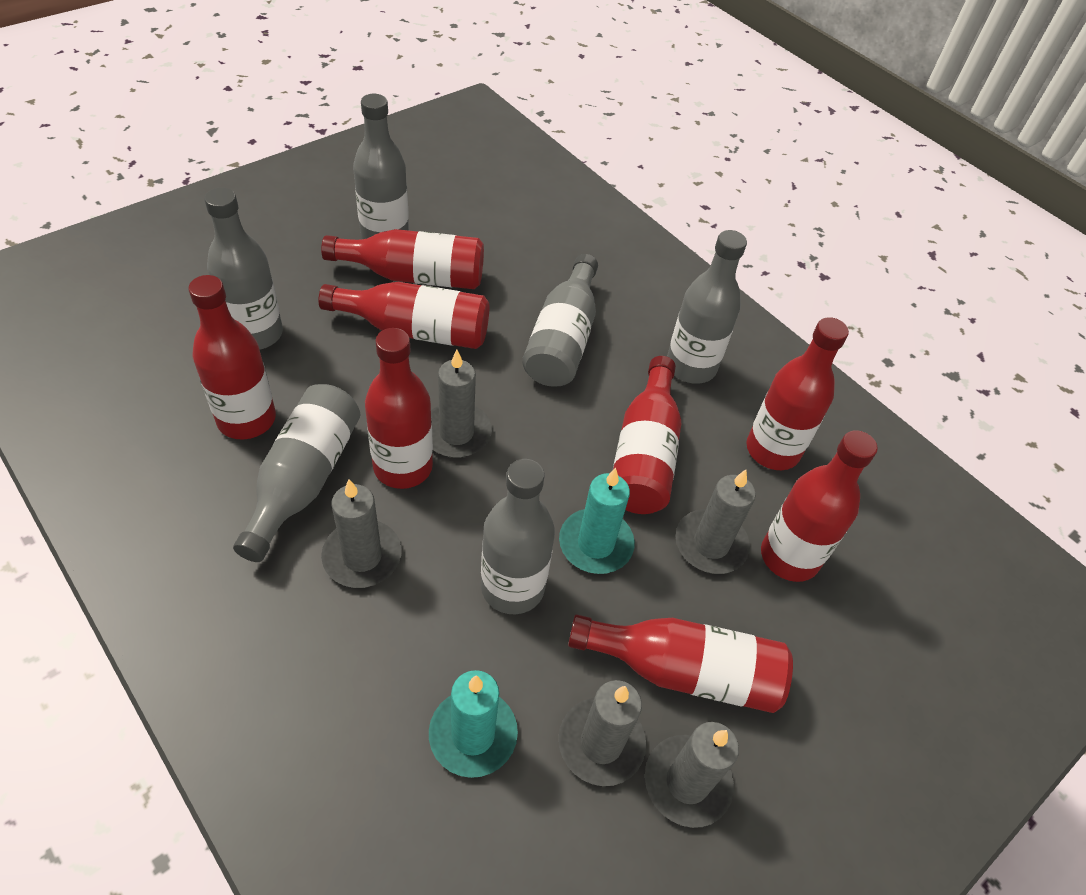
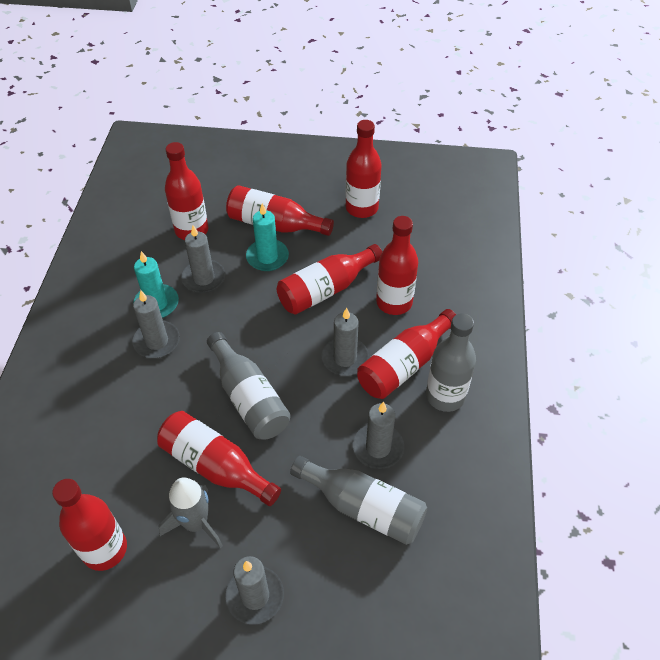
grey bottle: 6 -> 3
grey rocket: 0 -> 1

